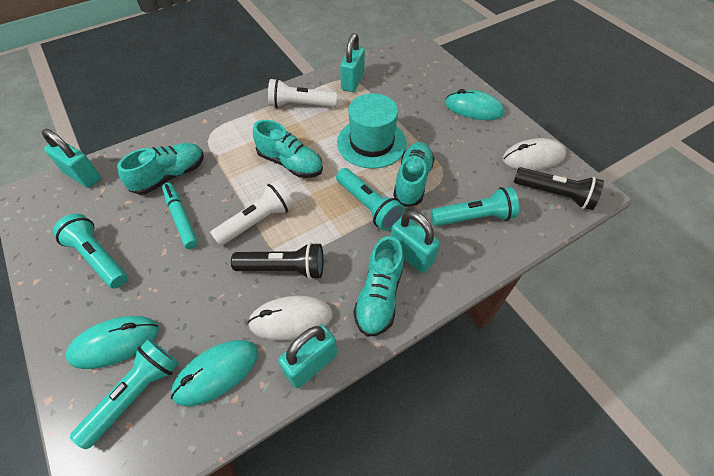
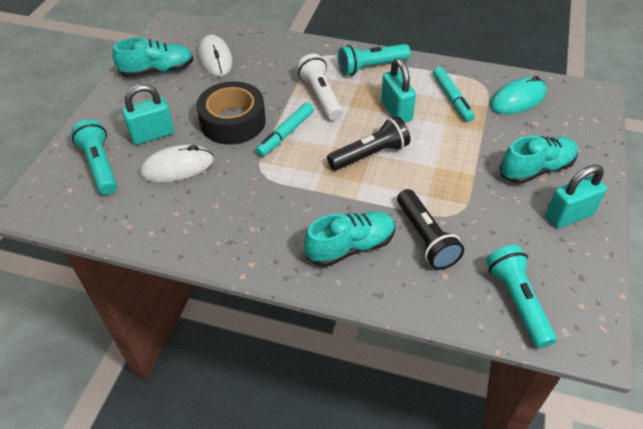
black tape: 0 -> 1
turquoise flashlight: 4 -> 3
turquoise hat: 1 -> 0
turquoise marker: 1 -> 2
turquoise mouse: 3 -> 1
turquoise padlock: 4 -> 3
turquoise shoe: 4 -> 3
white flashlight: 2 -> 1

